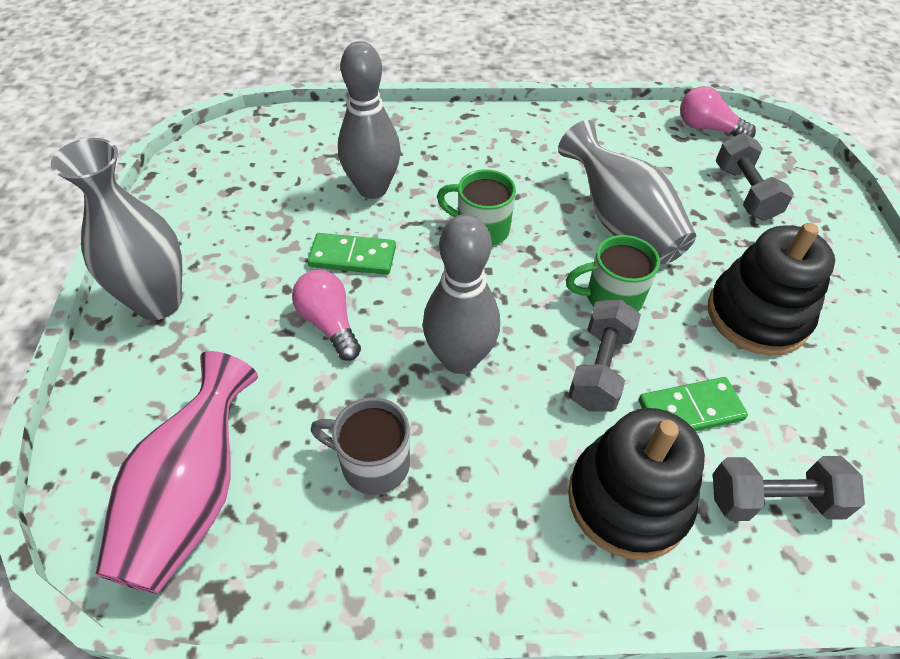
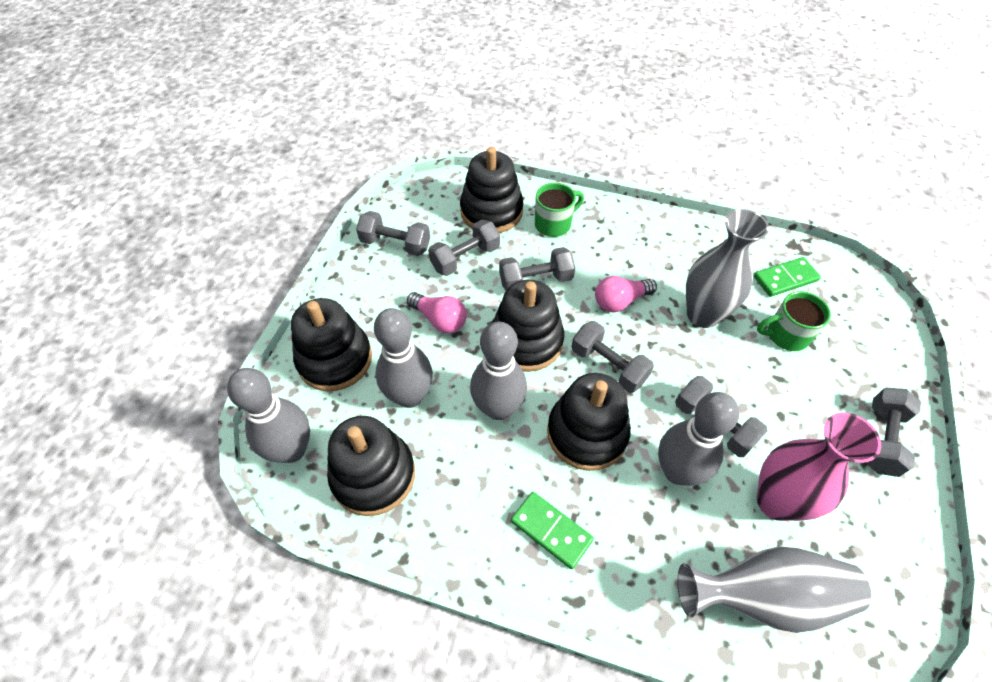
black stacking toy: 2 -> 5
grey bowling pin: 2 -> 4
grey dumbbell: 3 -> 6
grey mug: 1 -> 0

